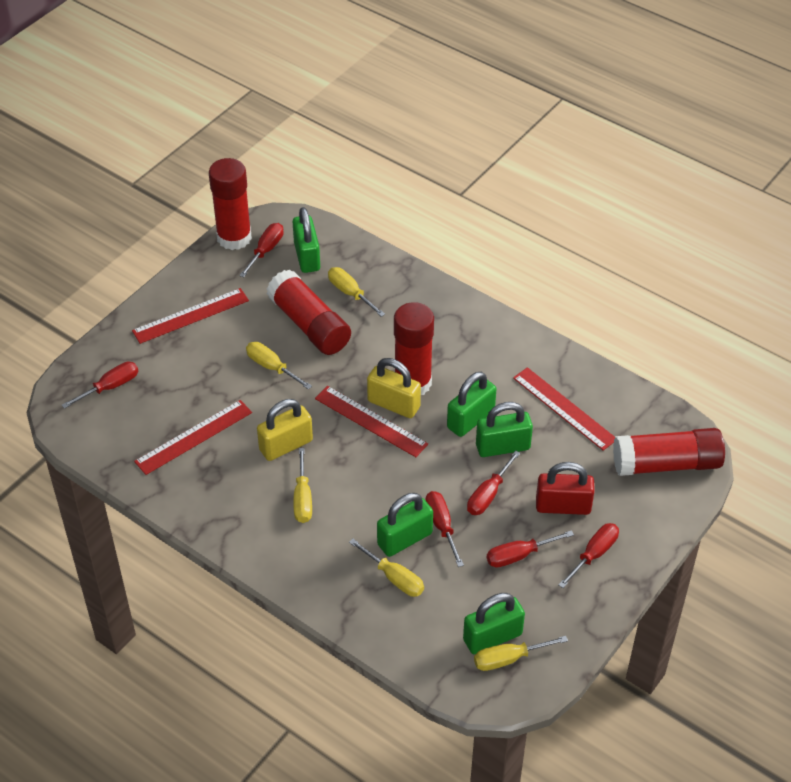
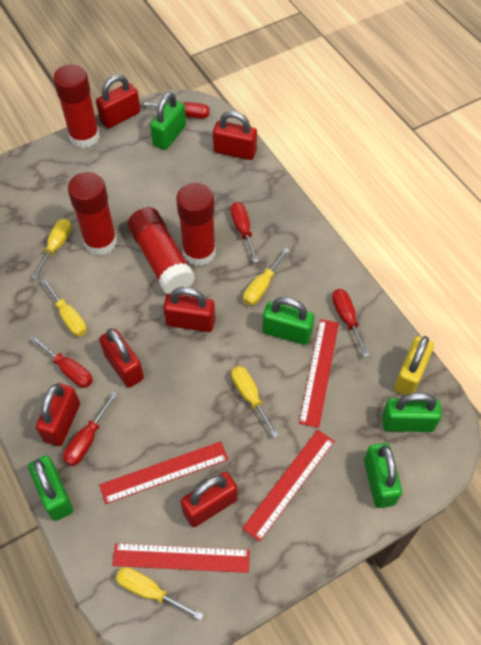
red padlock: 1 -> 6
red screwdriver: 6 -> 5
yellow padlock: 2 -> 1

